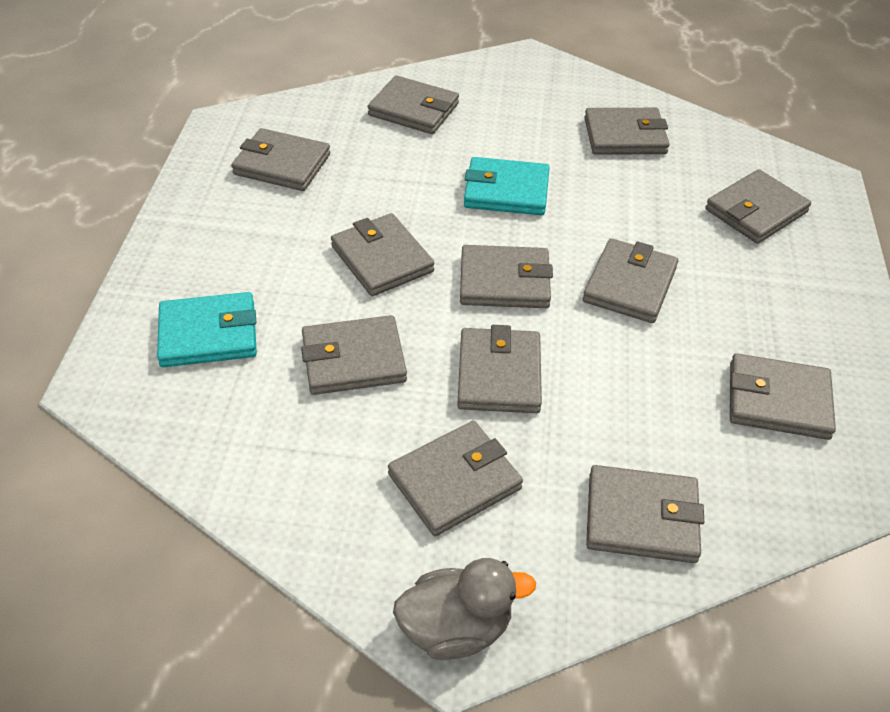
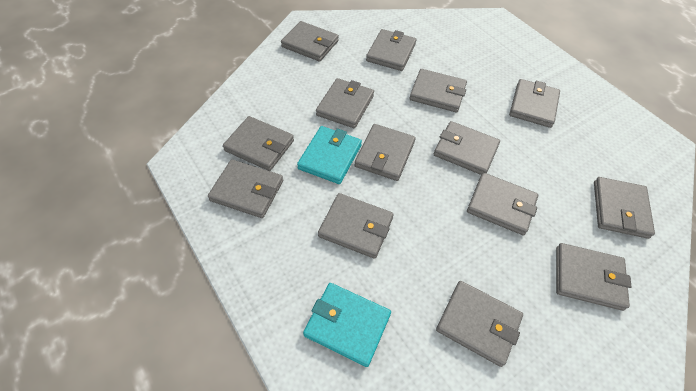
grey duck: 1 -> 0
grey wallet: 12 -> 14

